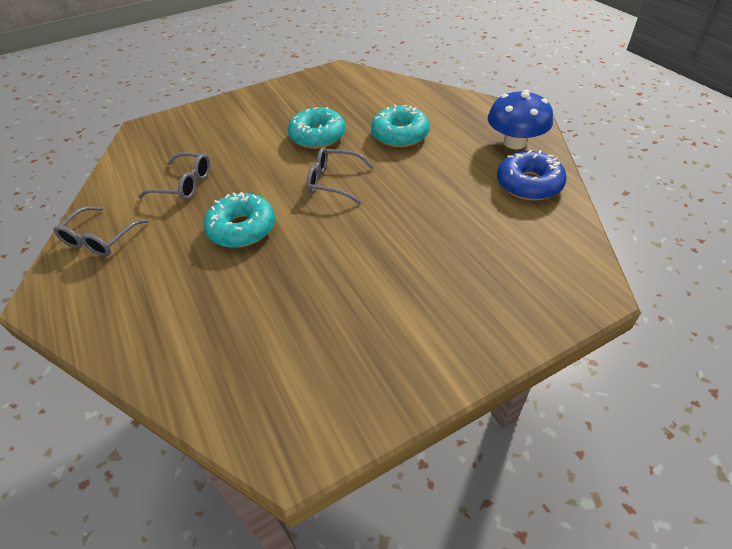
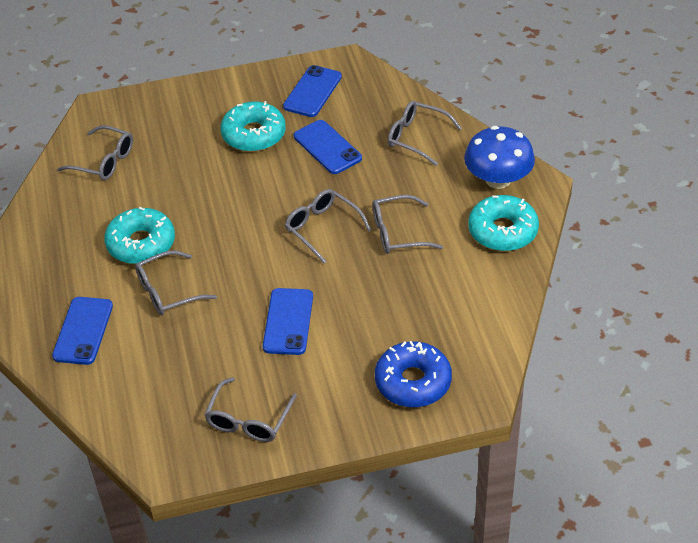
blue phone: 0 -> 4
grey glasses: 3 -> 6

